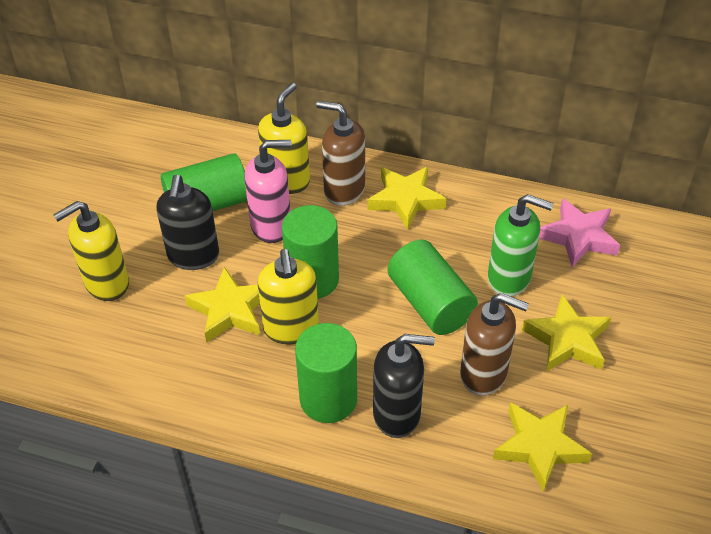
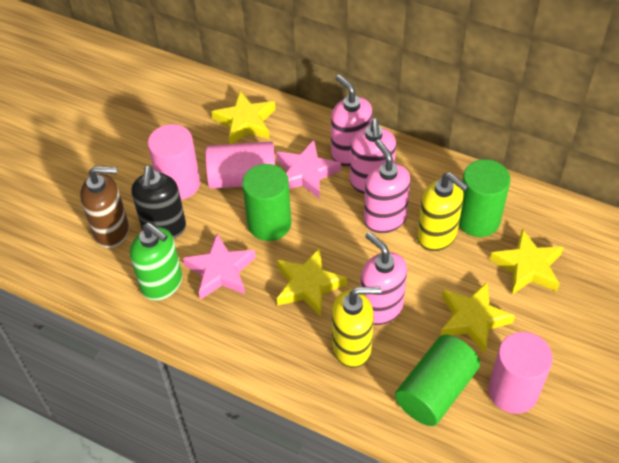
black soap dispenser: 2 -> 1
brown soap dispenser: 2 -> 1
green cylinder: 4 -> 3
pink cylinder: 0 -> 3
pink soap dispenser: 1 -> 4
pink star: 1 -> 2
yellow soap dispenser: 3 -> 2

